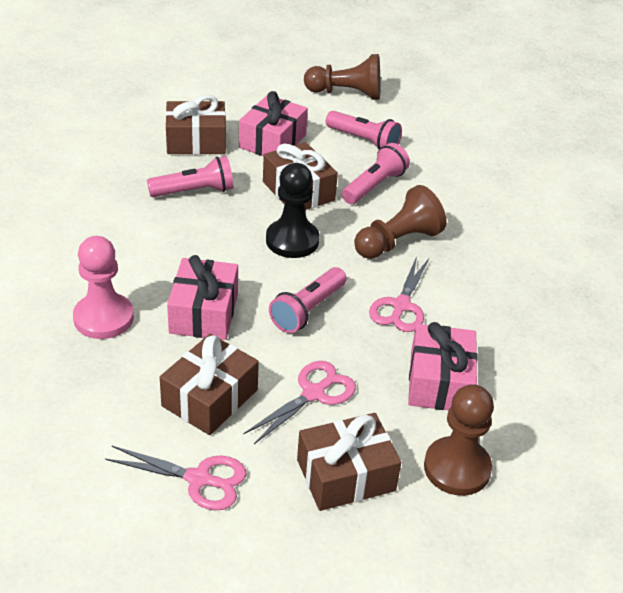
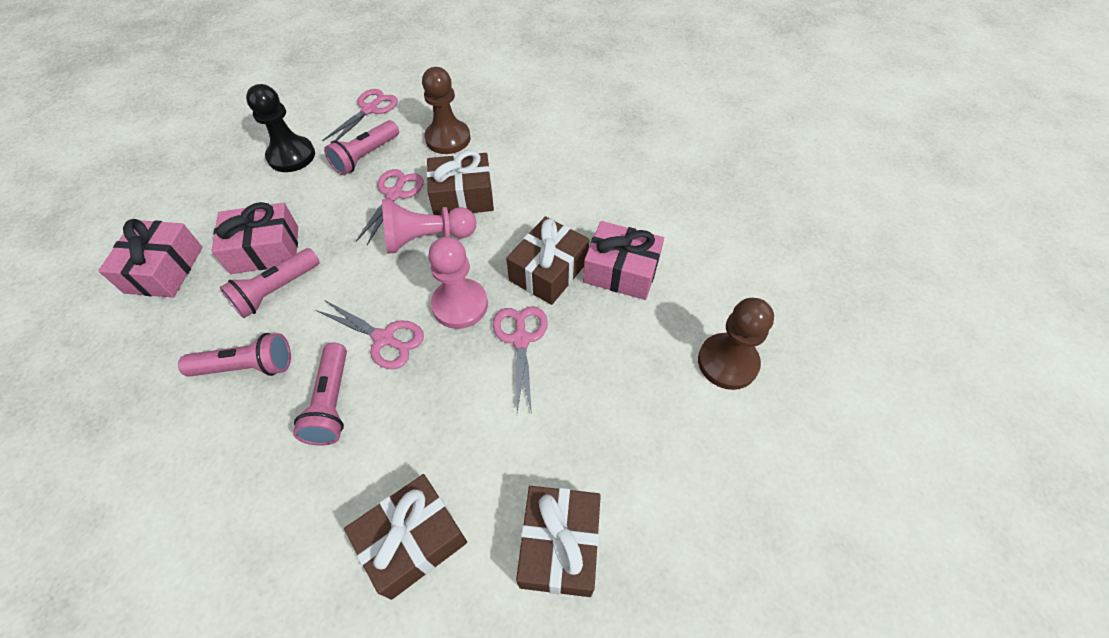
brown pawn: 3 -> 2
pink pawn: 1 -> 2
pink scissors: 3 -> 4

